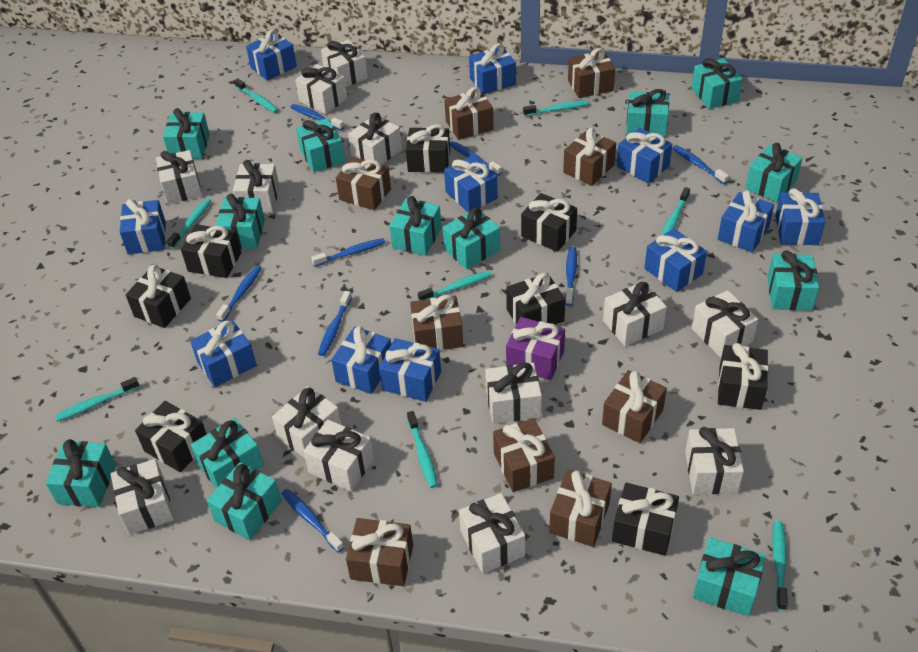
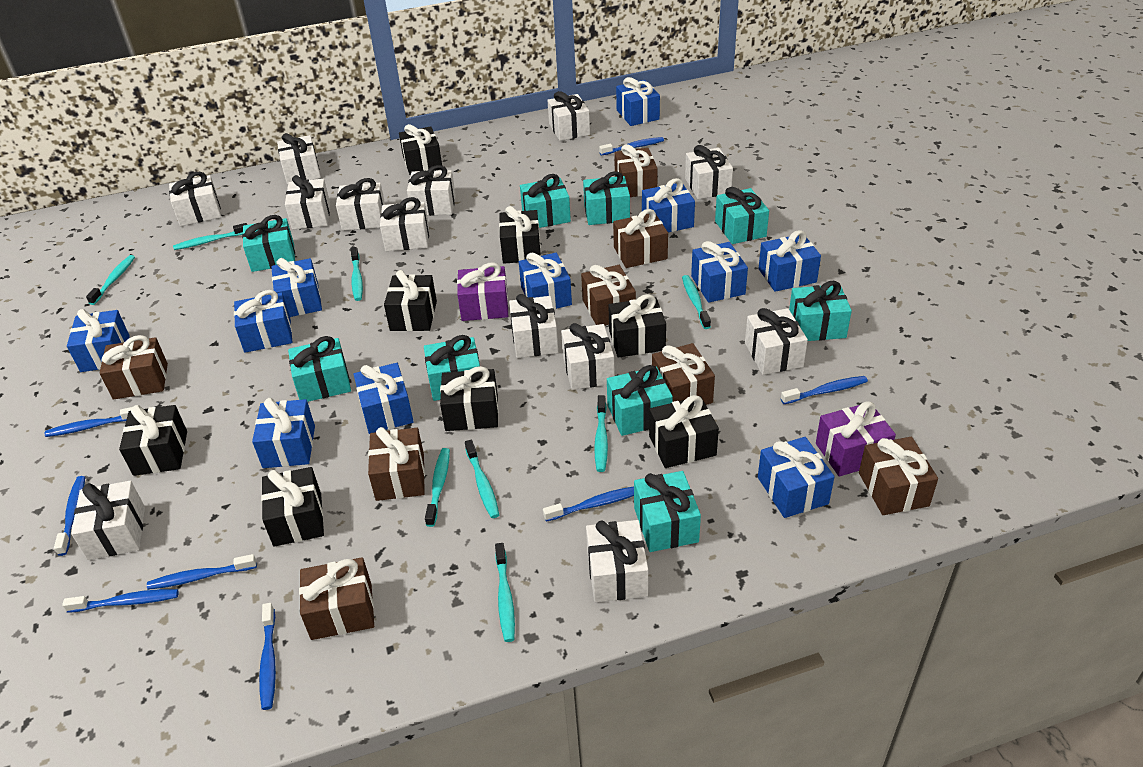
brown gift: 9 -> 8
purple gift: 1 -> 2
turquoise gift: 13 -> 9

